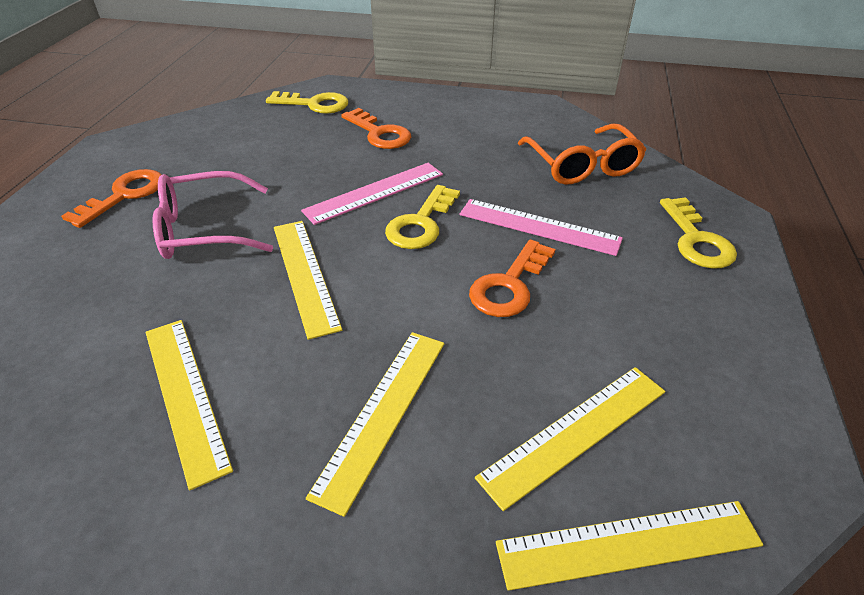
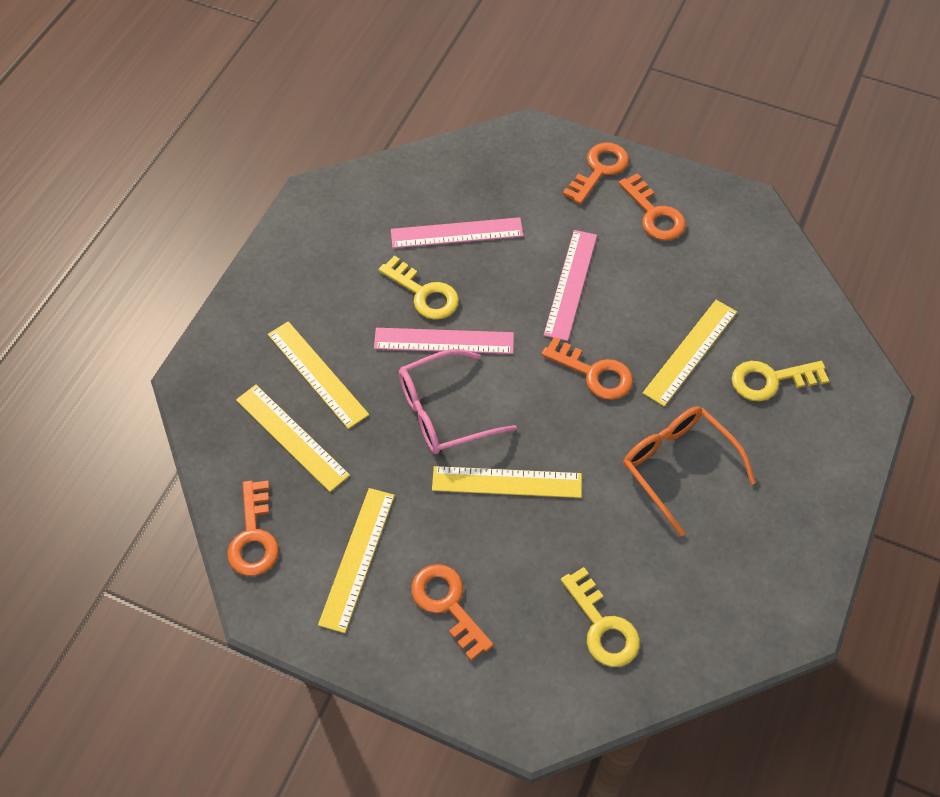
orange key: 3 -> 5
pink ruler: 2 -> 3

